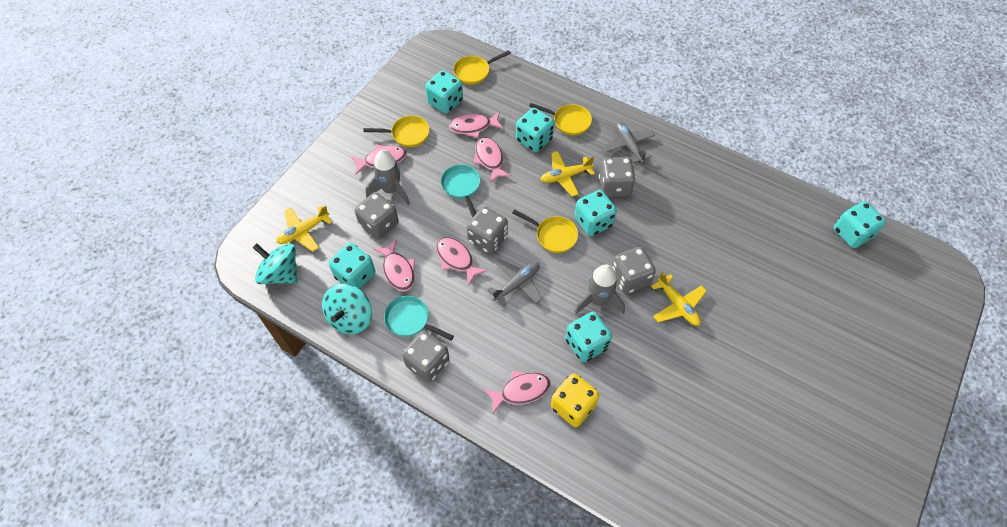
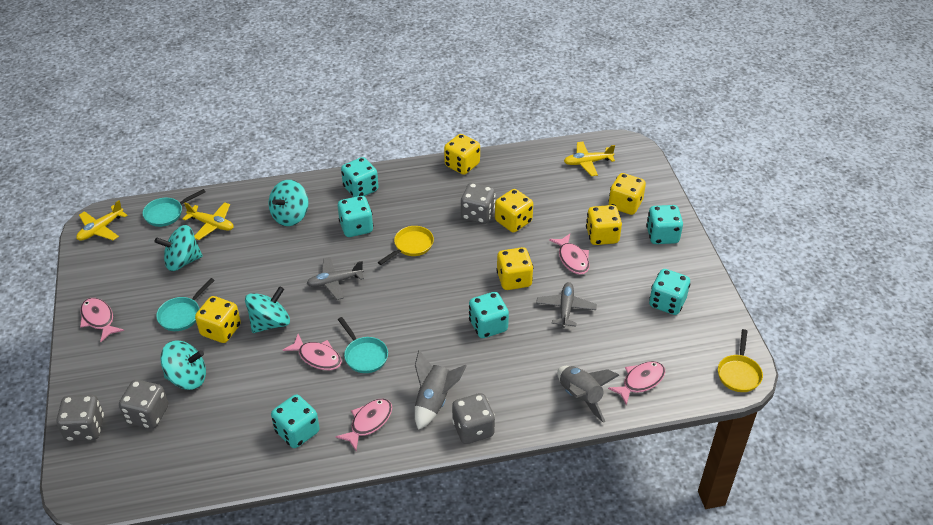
grey dice: 5 -> 4
pink fish: 6 -> 5
turquoise pan: 2 -> 3
turquoise spinning top: 2 -> 4
yellow dice: 1 -> 6
yellow pan: 4 -> 2

